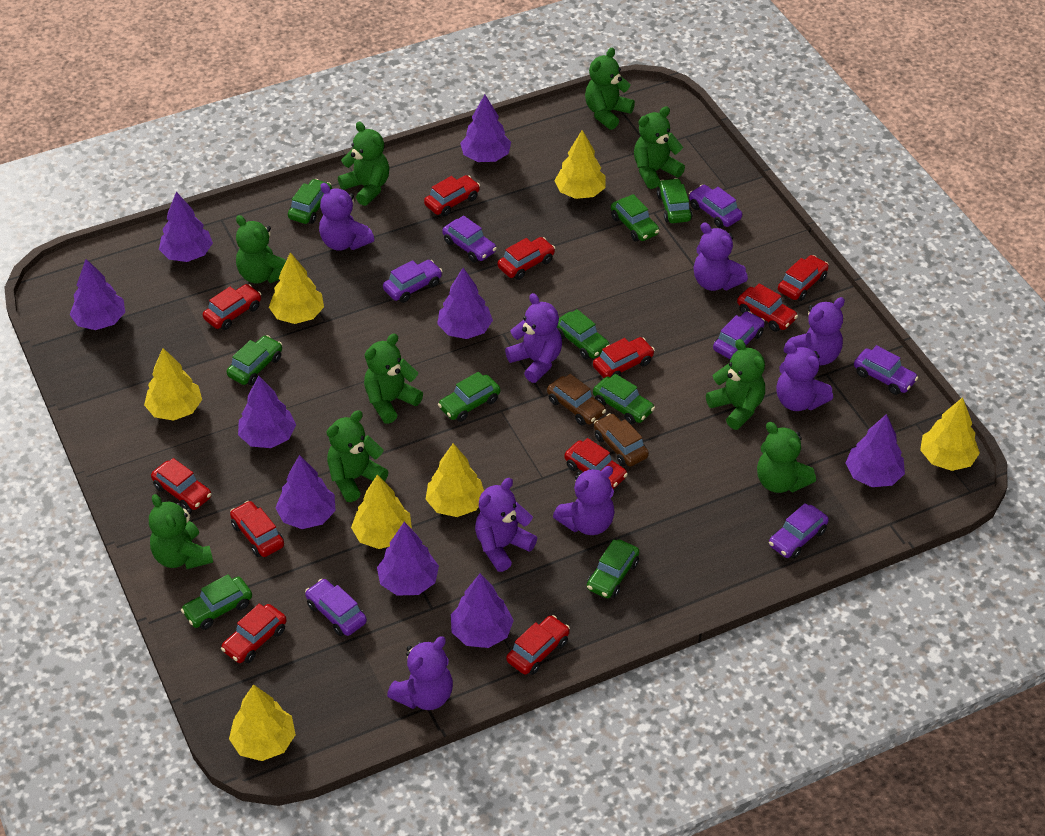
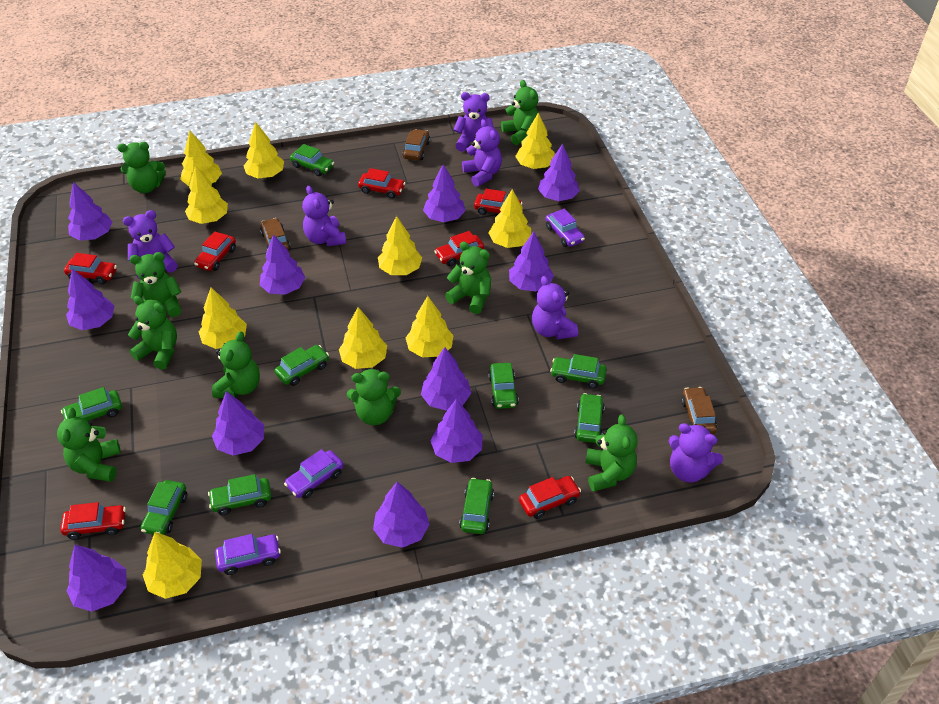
brown car: 2 -> 3
purple car: 7 -> 3
purple teddy bear: 8 -> 6
purple tree: 9 -> 11
red car: 11 -> 7
yellow tree: 7 -> 10

